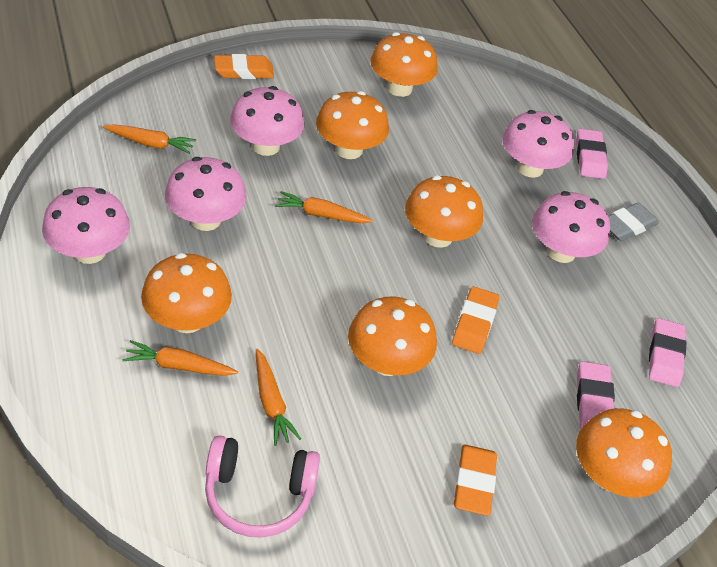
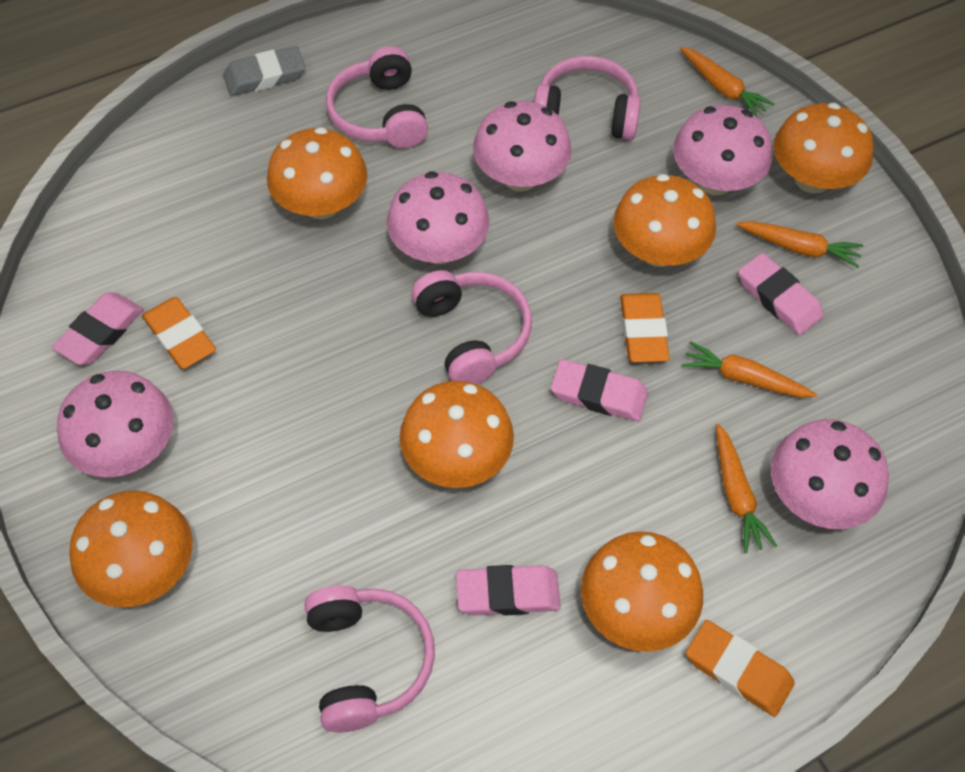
pink eraser: 3 -> 4
pink headphones: 1 -> 4

